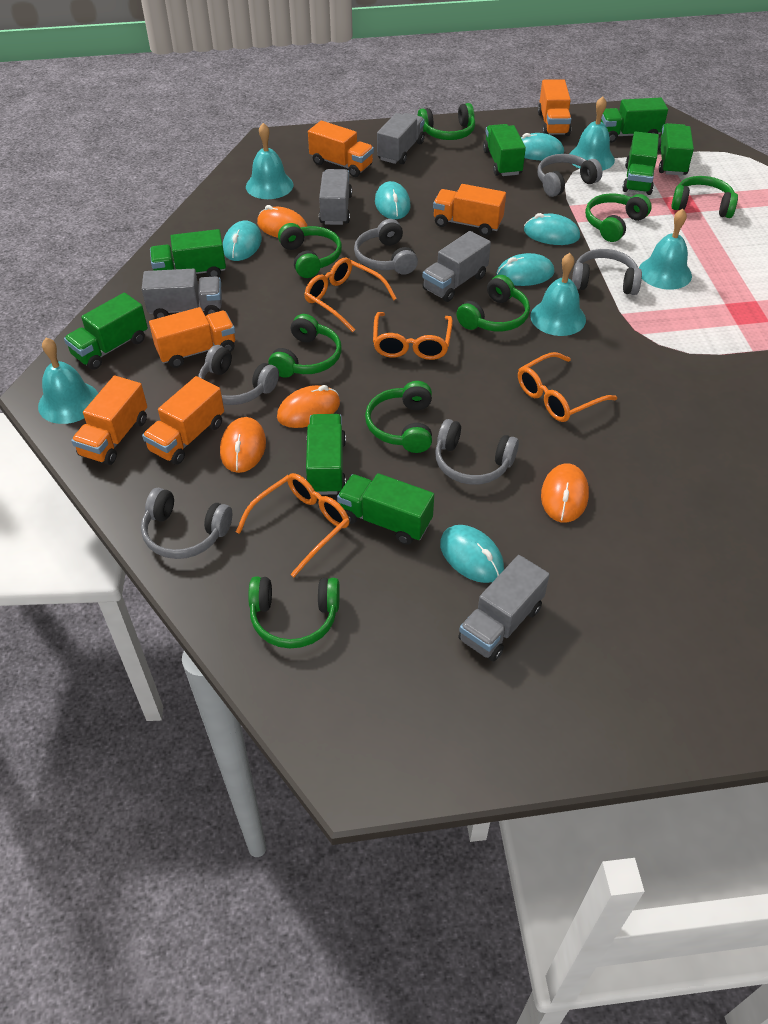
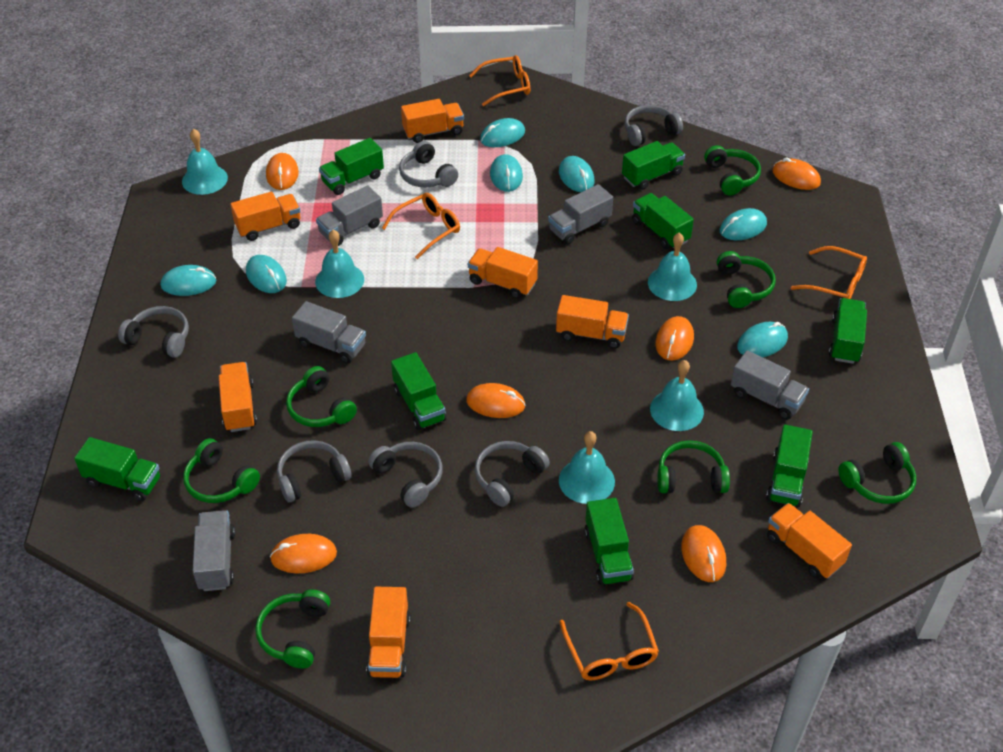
green headphones: 8 -> 7
orange mouse: 4 -> 6
orange truck: 6 -> 7
turquoise mouse: 6 -> 7

